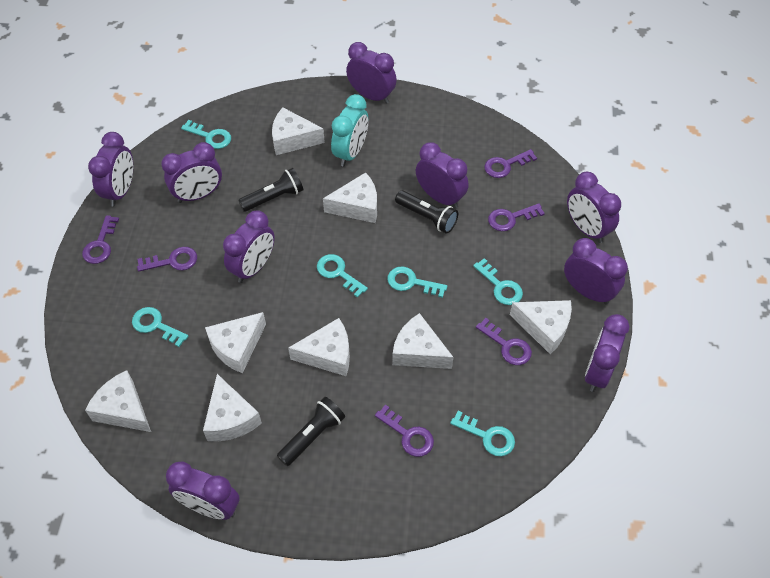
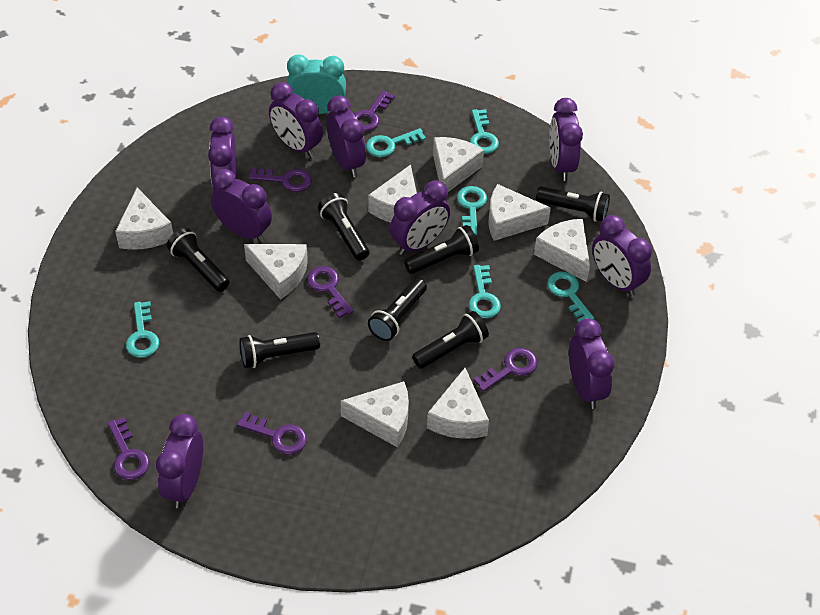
black flashlight: 3 -> 7

